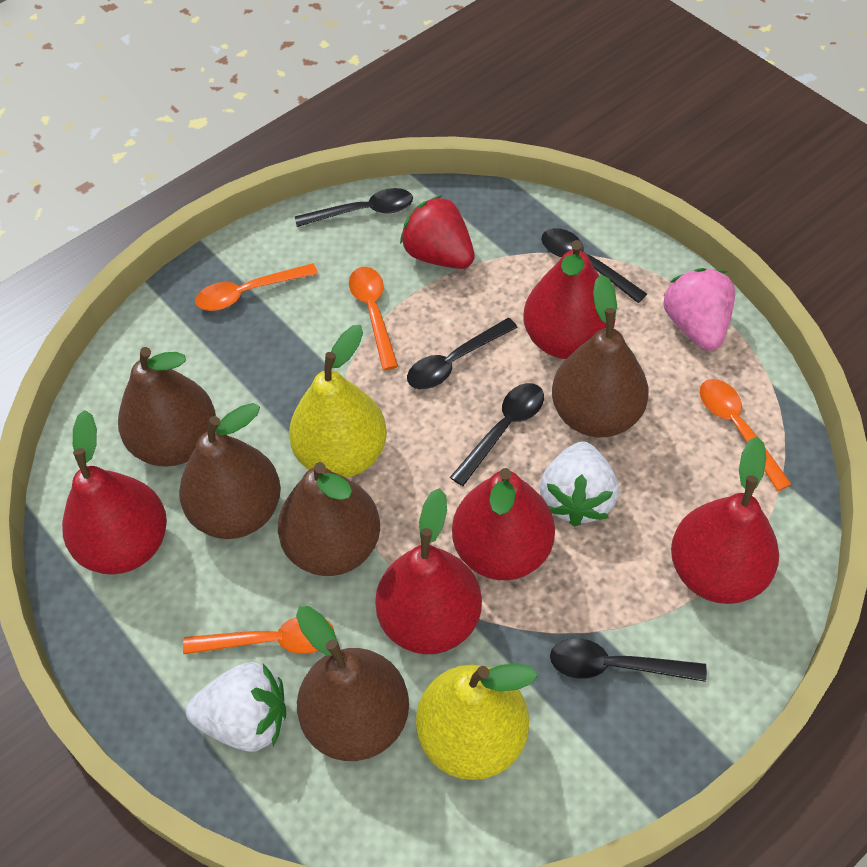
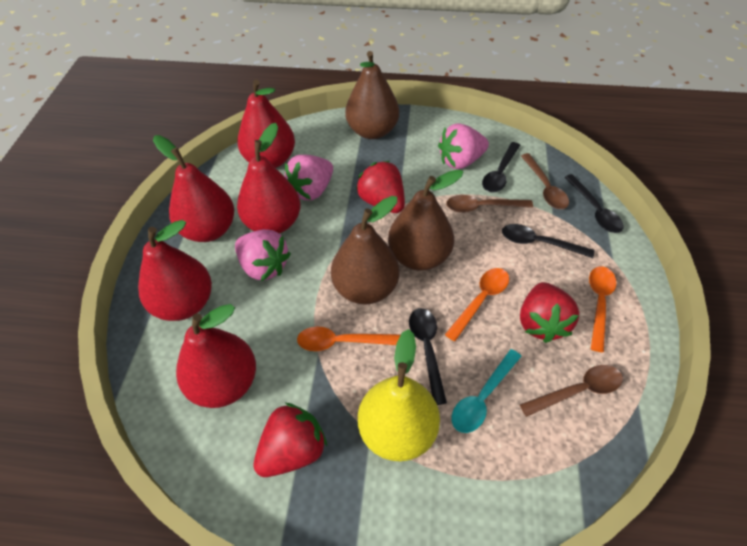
black spoon: 5 -> 4
brown pear: 5 -> 3
brown spoon: 0 -> 3
orange spoon: 4 -> 3
pink strawberry: 1 -> 3
red strawberry: 1 -> 3
turquoise spoon: 0 -> 1
white strawberry: 2 -> 0
yellow pear: 2 -> 1

